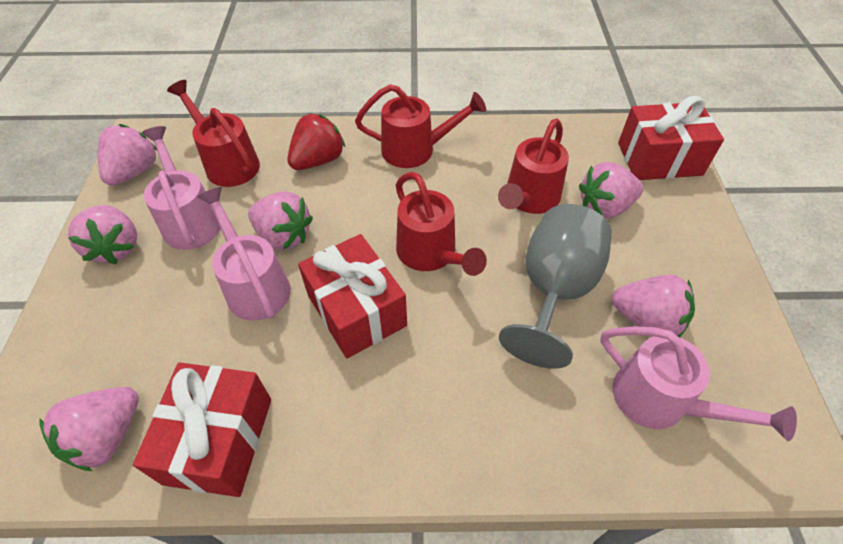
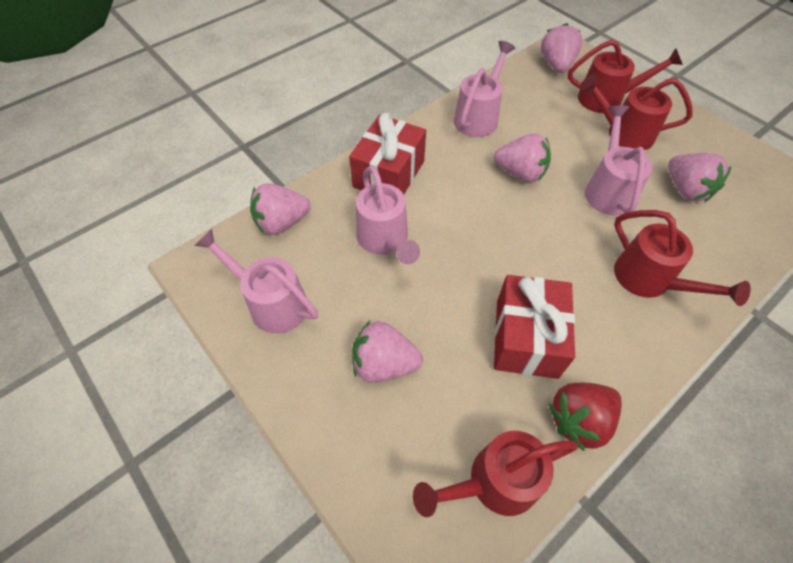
grey goblet: 1 -> 0
pink strawberry: 6 -> 5
pink watering can: 3 -> 4
red gift: 3 -> 2

